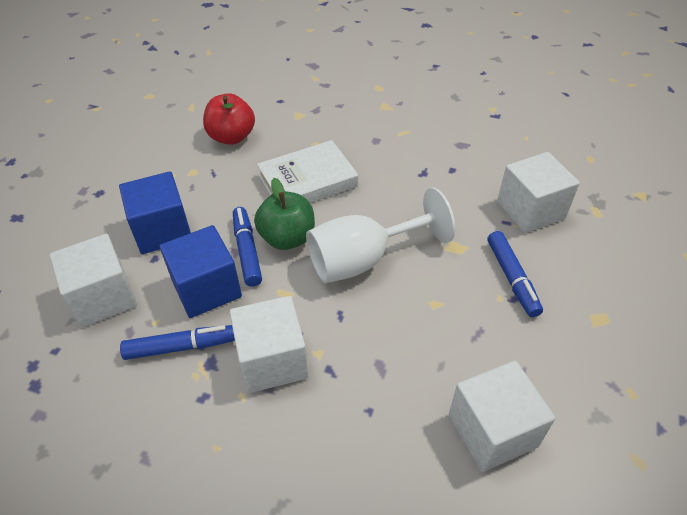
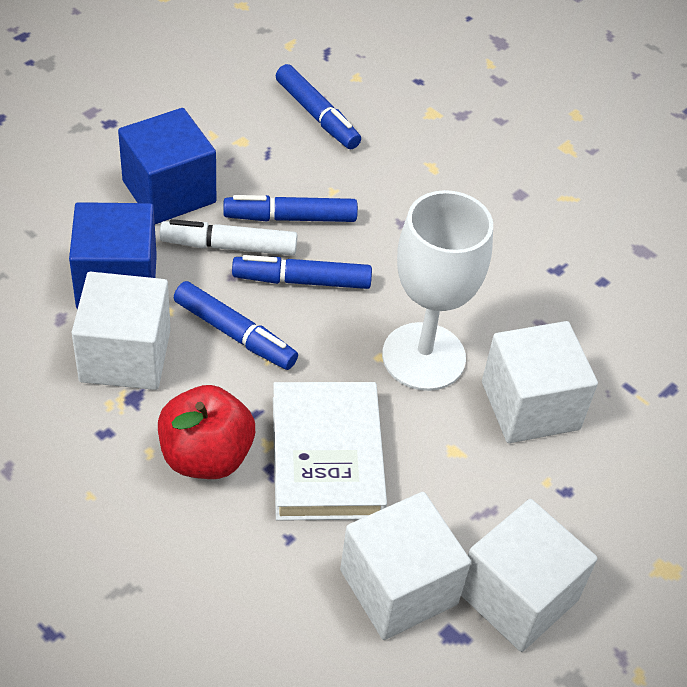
blue marker: 3 -> 4
green apple: 1 -> 0
white marker: 0 -> 1

